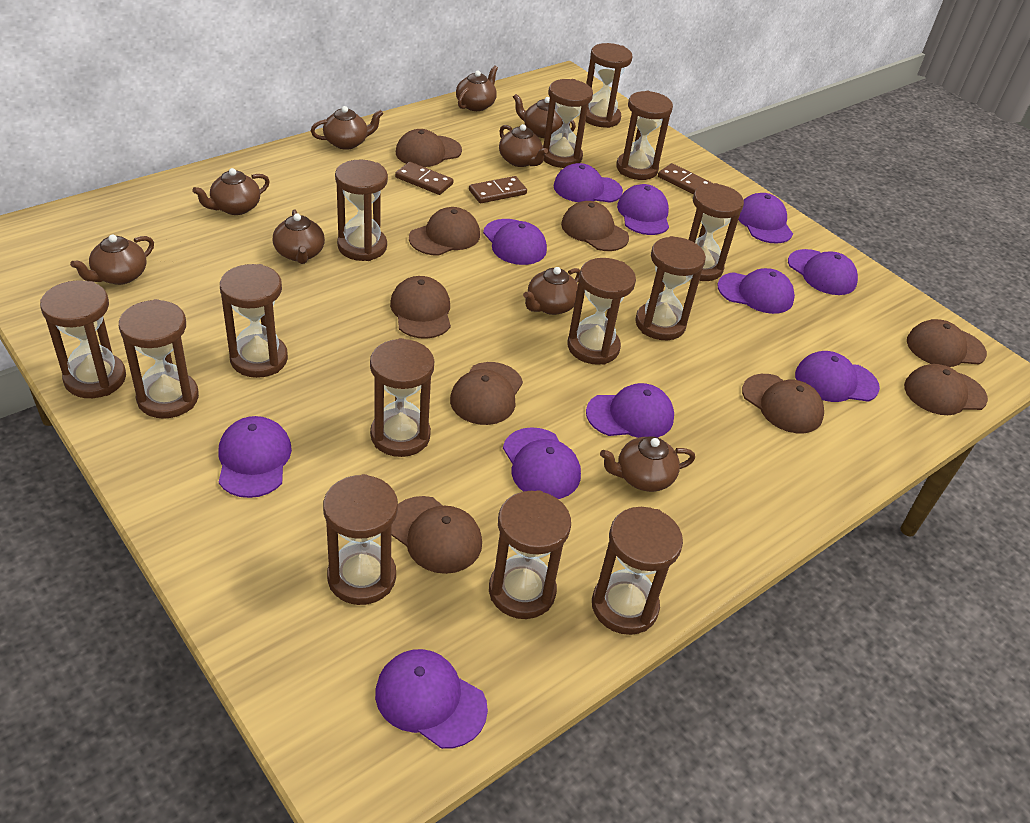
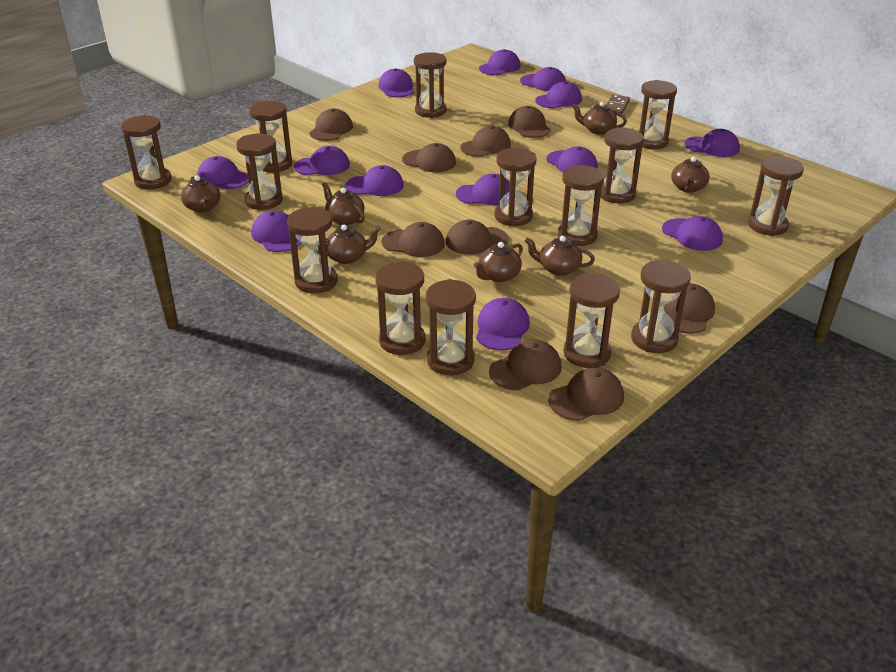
brown domino: 3 -> 1
brown teapot: 9 -> 7
purple cap: 11 -> 13

